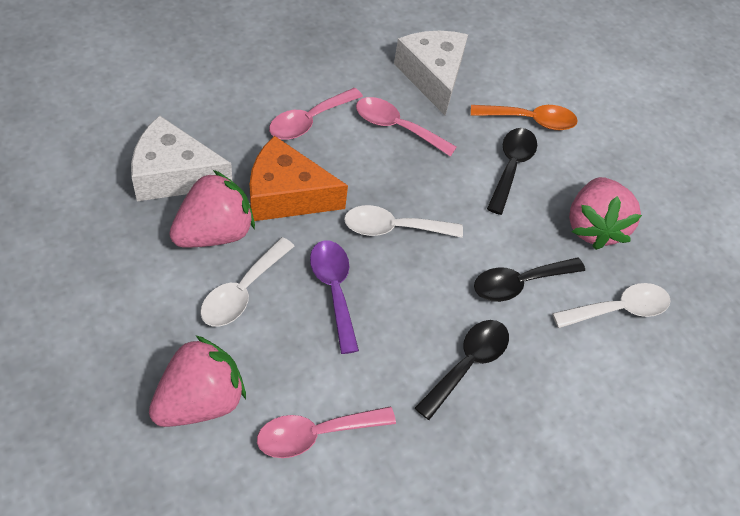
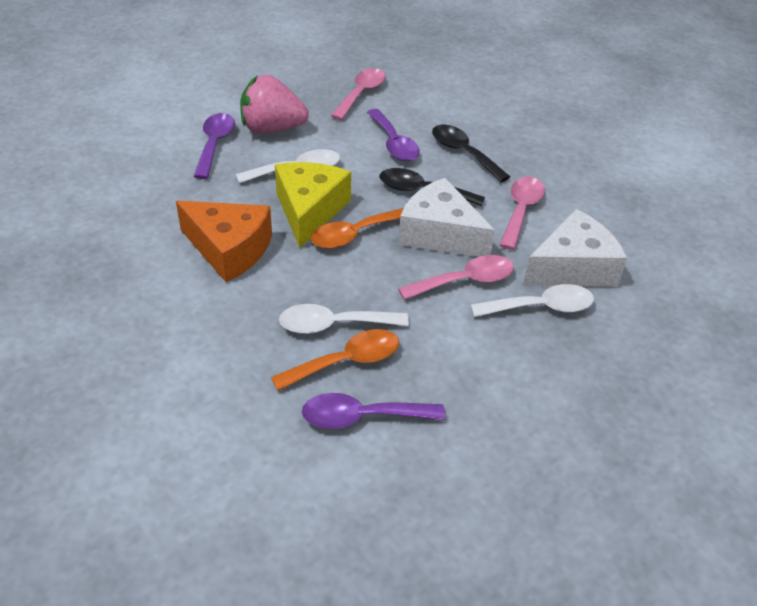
black spoon: 3 -> 2
orange spoon: 1 -> 2
pink strawberry: 3 -> 1
purple spoon: 1 -> 3
yellow cheese: 0 -> 1

